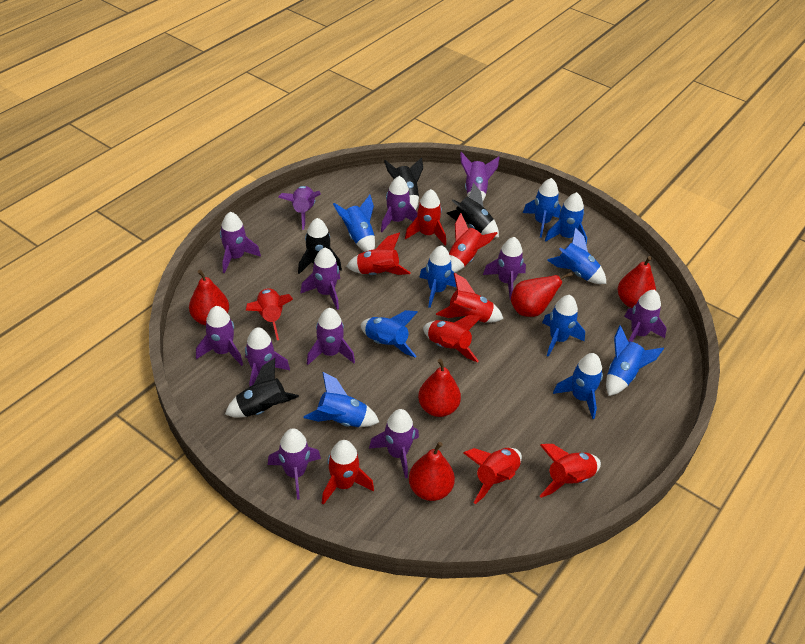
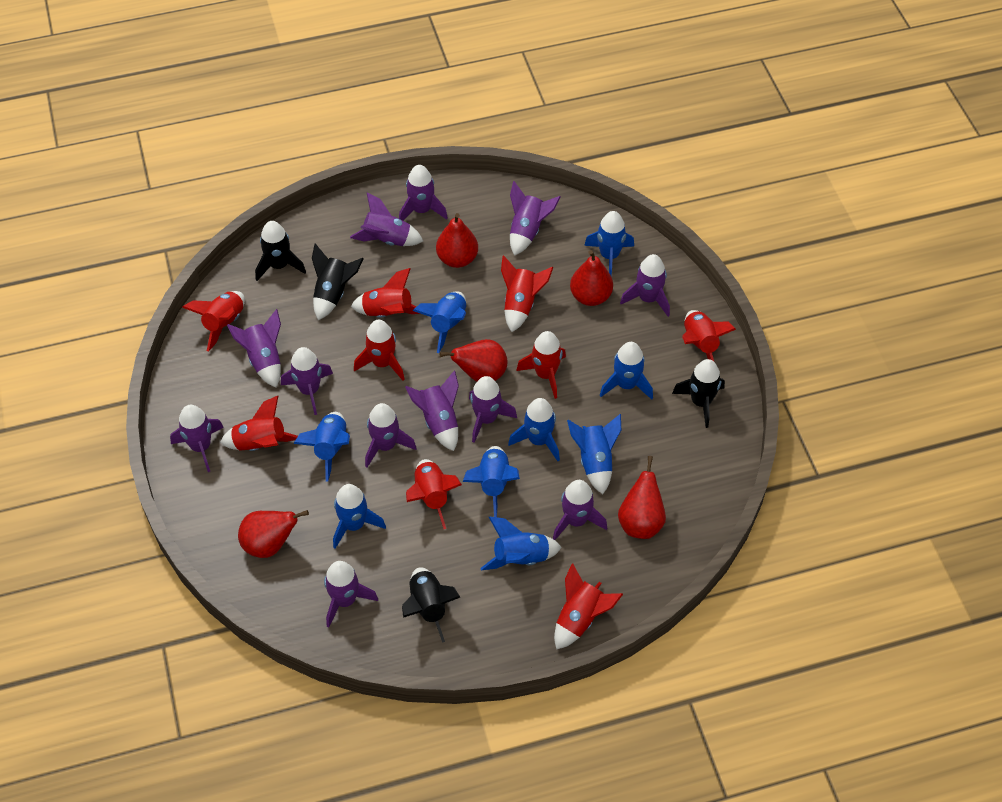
blue rocket: 10 -> 9

